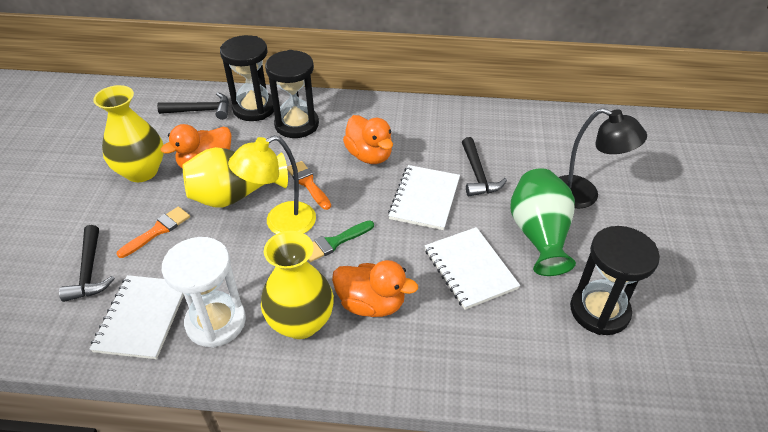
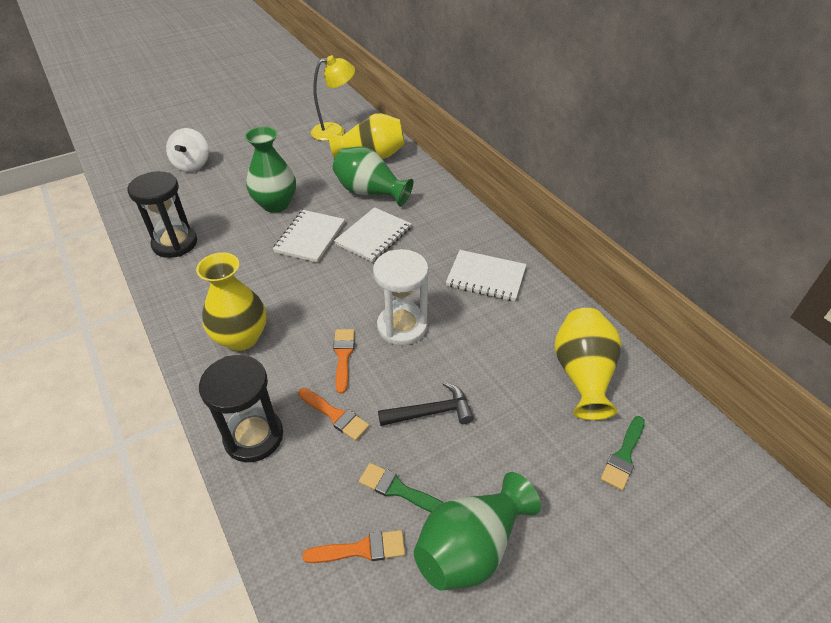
black hammer: 3 -> 1
black hourglass: 3 -> 2
black lamp: 1 -> 0
green brush: 1 -> 2
green vase: 1 -> 3
orange brush: 2 -> 3
orange duck: 3 -> 0
white spinning top: 0 -> 1

